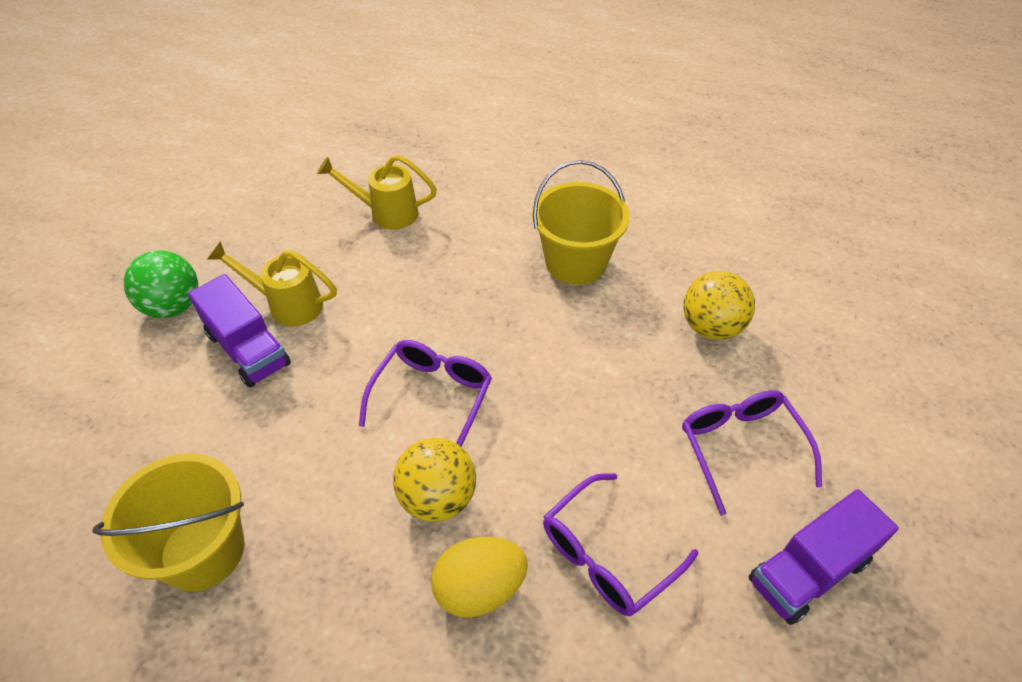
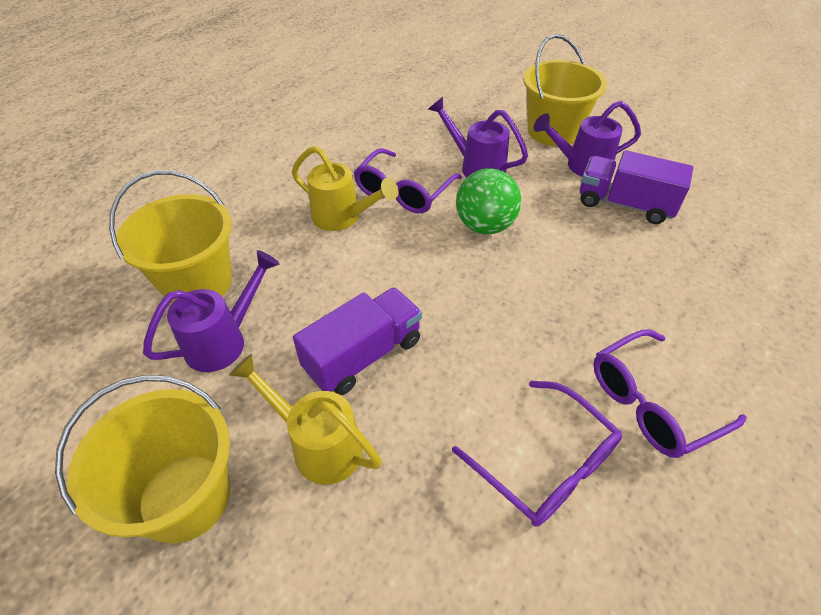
purple watering can: 0 -> 3
yellow ball: 2 -> 0
yellow bucket: 2 -> 3
yellow egg: 1 -> 0

